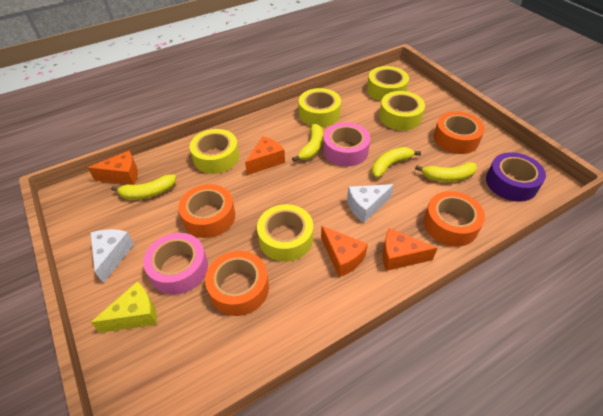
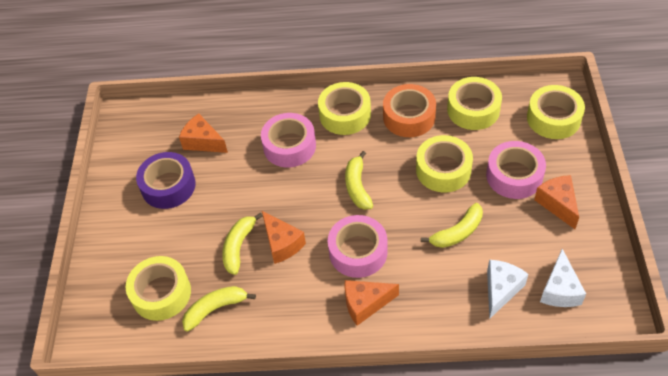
orange tape: 4 -> 1
pink tape: 2 -> 3
yellow cheese: 1 -> 0

